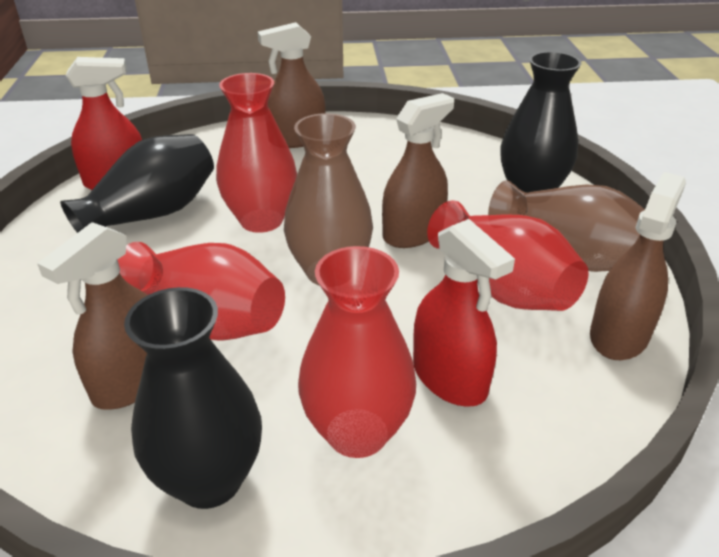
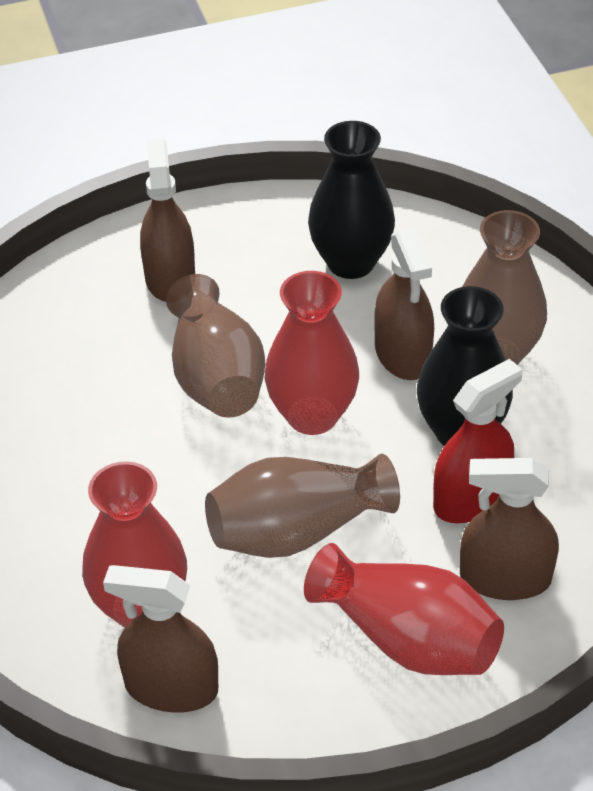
black vase: 3 -> 2
brown vase: 2 -> 3
red spray bottle: 2 -> 1
red vase: 4 -> 3

